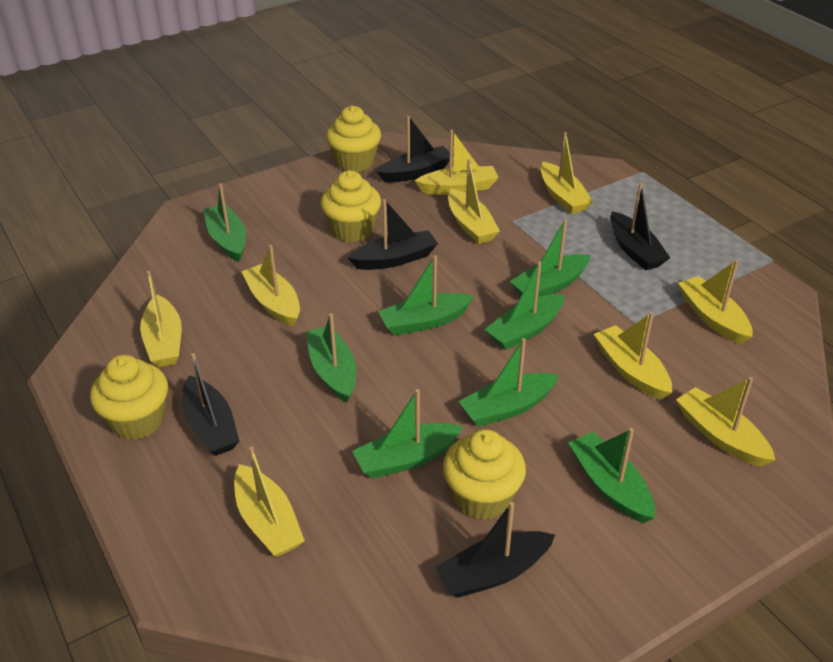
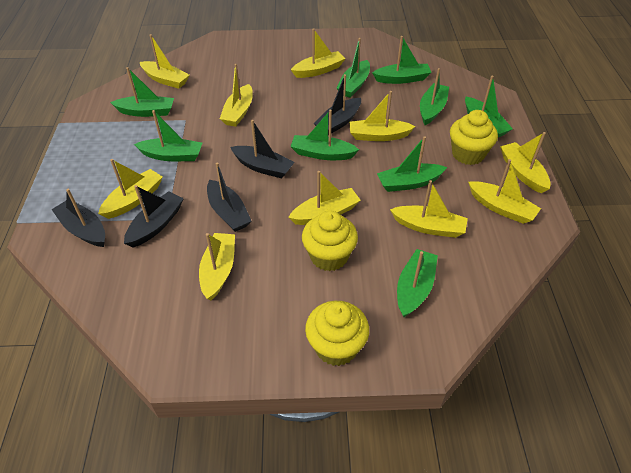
green boat: 8 -> 9
yellow boat: 9 -> 10
yellow cupcake: 4 -> 3

